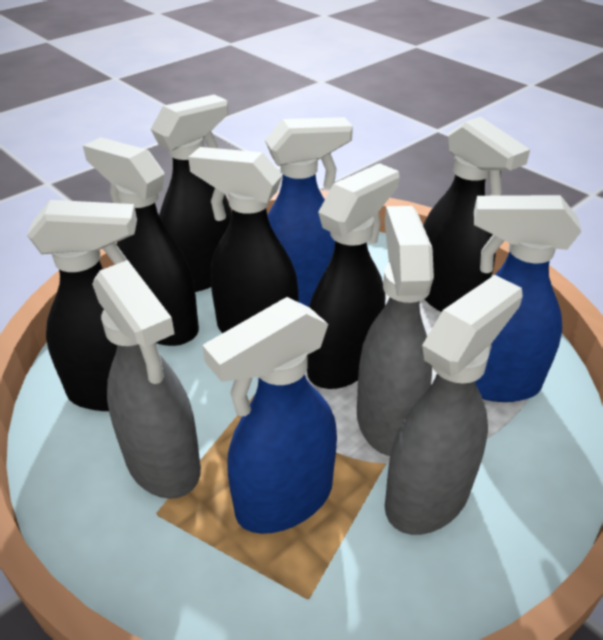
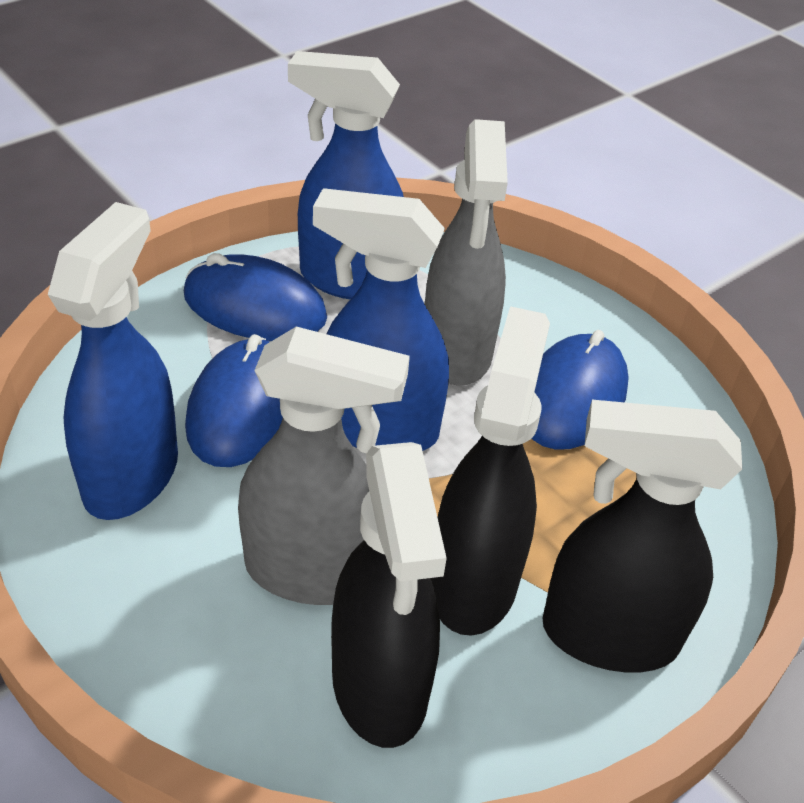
black spray bottle: 6 -> 3
blue mouse: 0 -> 3
grey spray bottle: 3 -> 2

